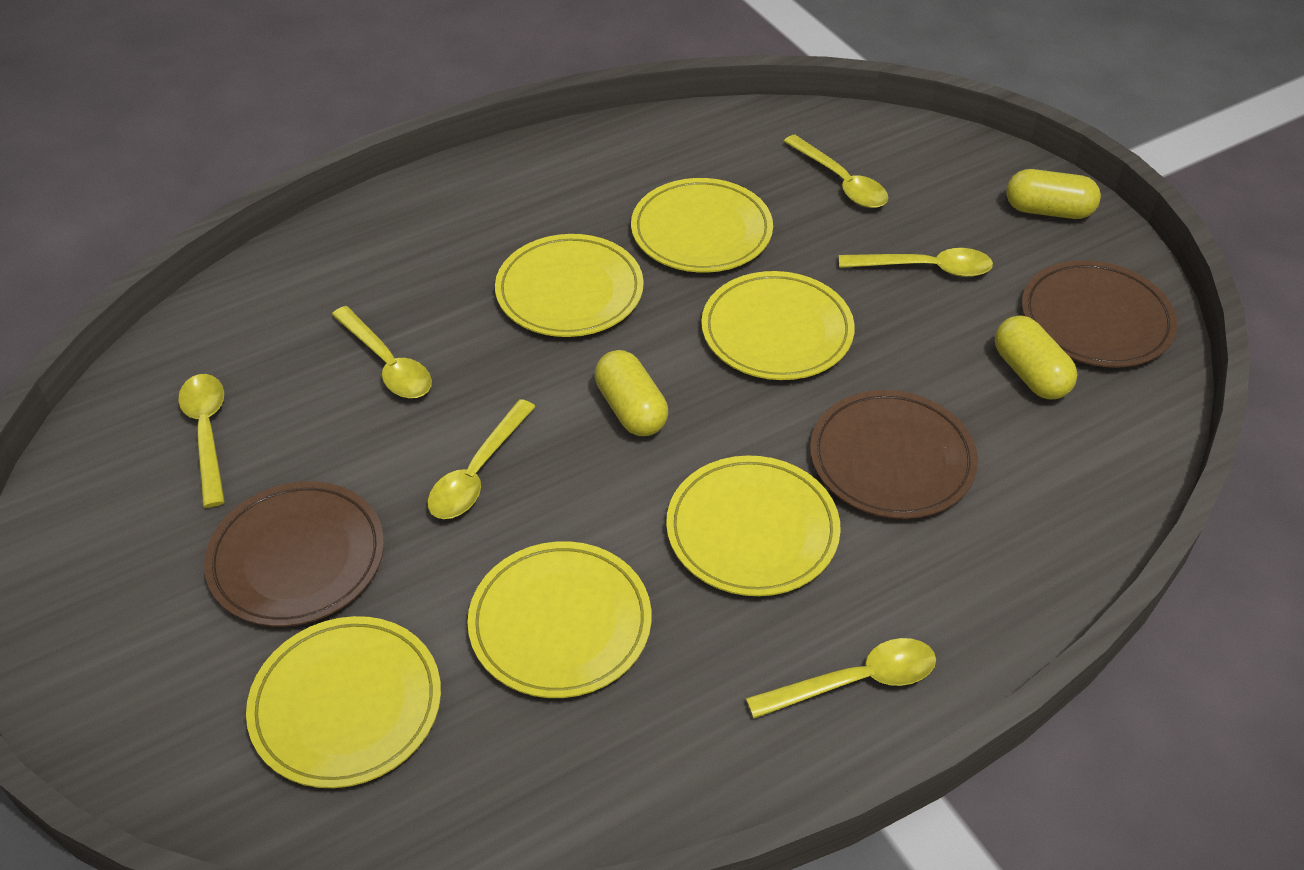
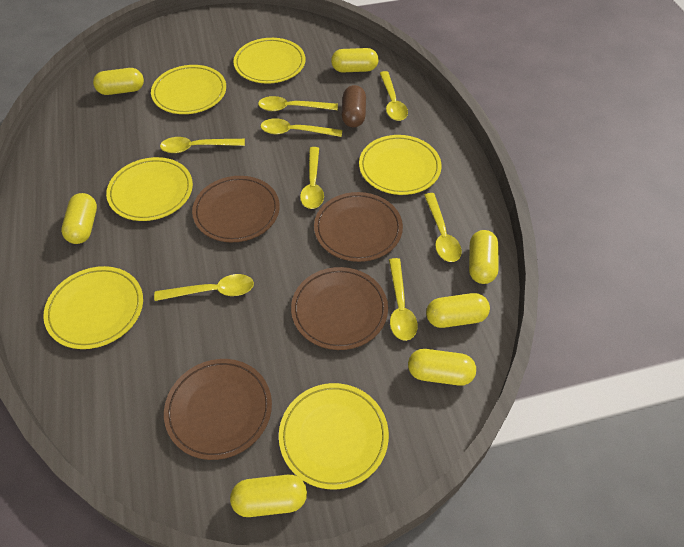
brown capsule: 0 -> 1
brown plate: 3 -> 4
yellow capsule: 3 -> 7
yellow spoon: 6 -> 8

